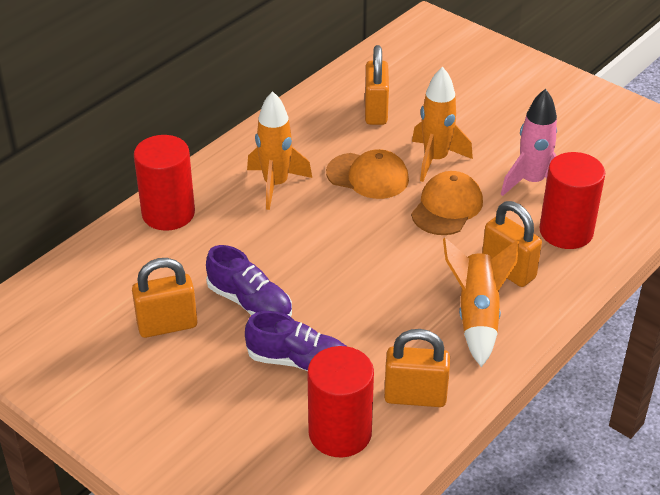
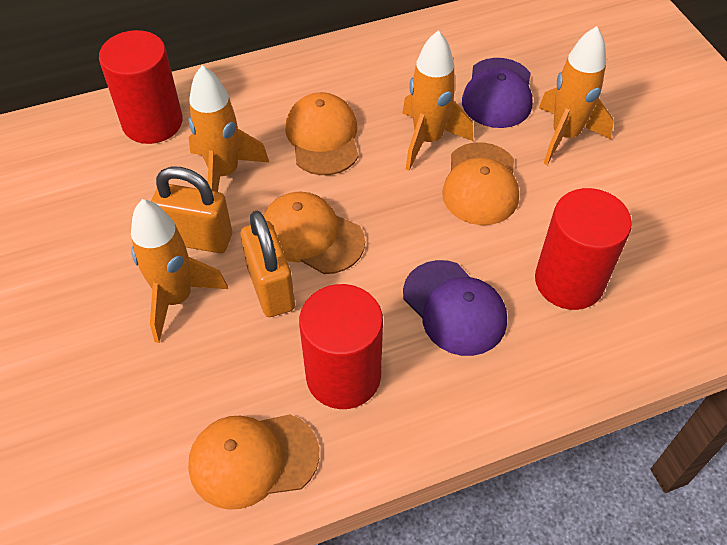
orange cap: 2 -> 4
orange padlock: 4 -> 2
orange rocket: 3 -> 4
pink rocket: 1 -> 0
purple cap: 0 -> 2
purple shoe: 2 -> 0

